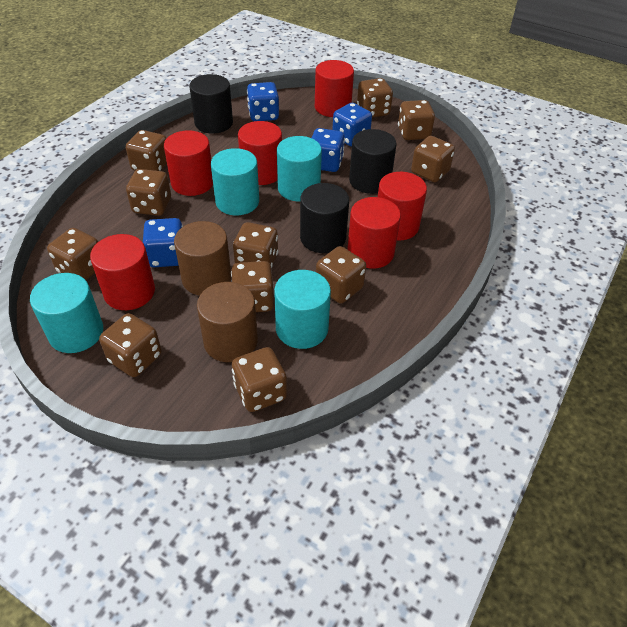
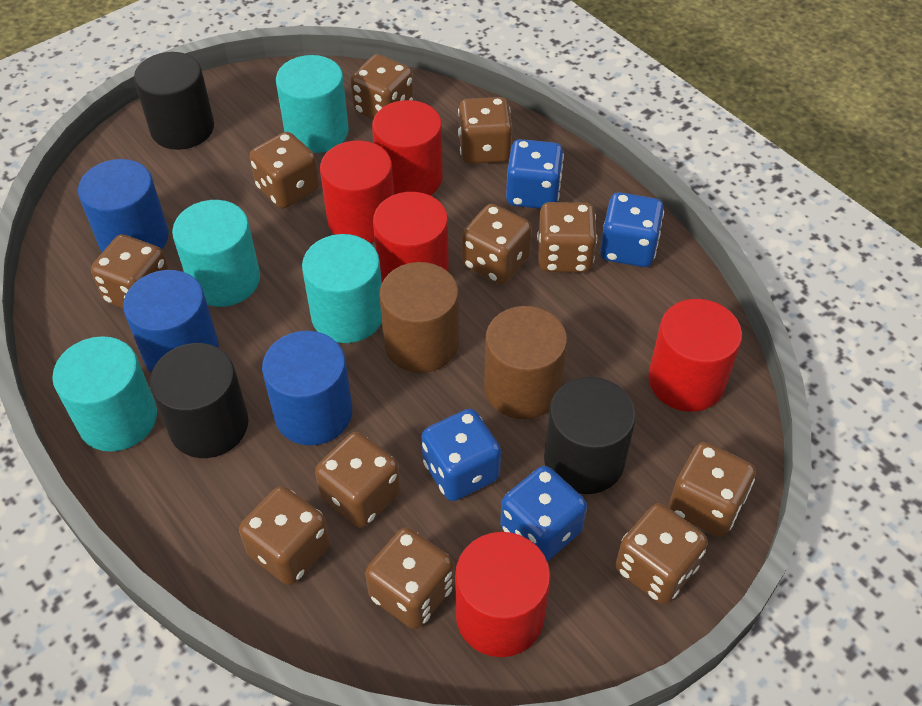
blue cylinder: 0 -> 3
red cylinder: 6 -> 5

